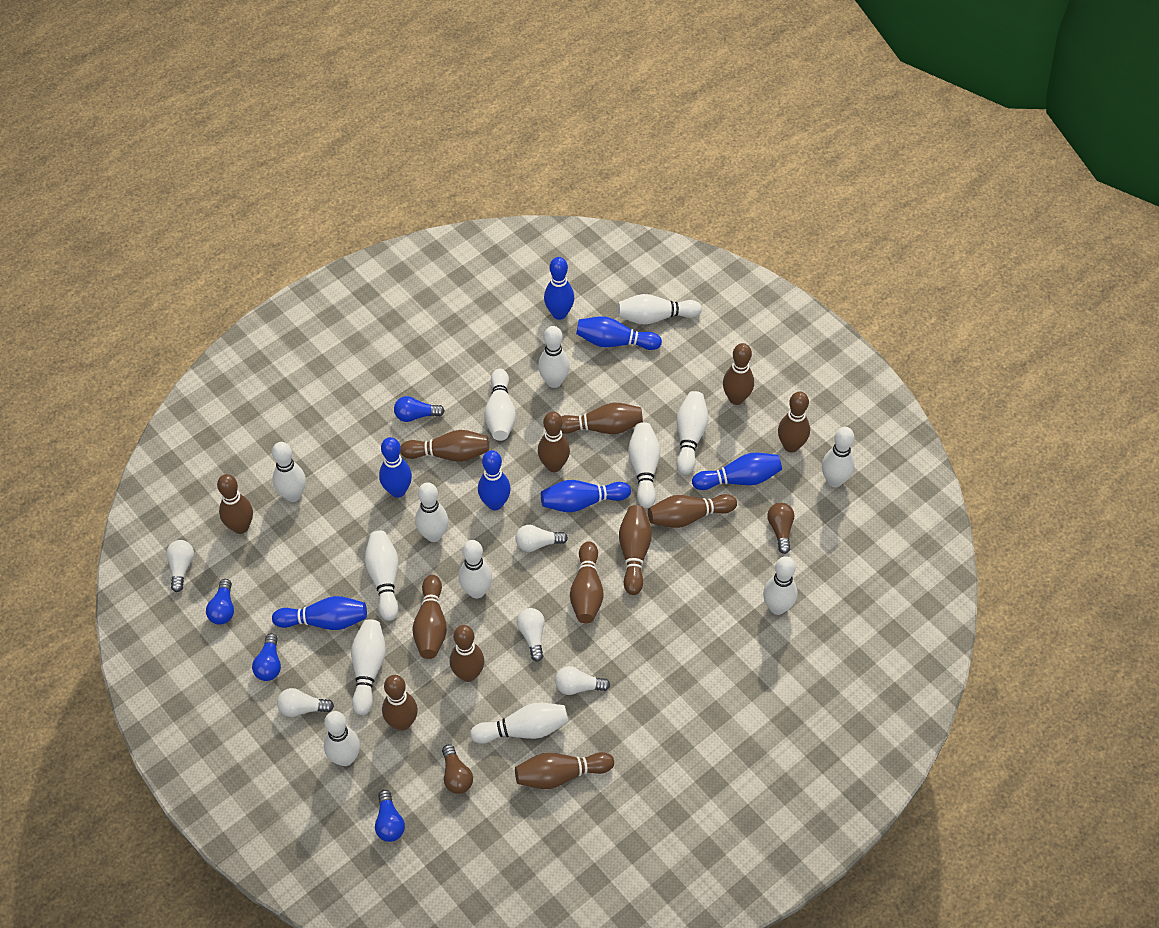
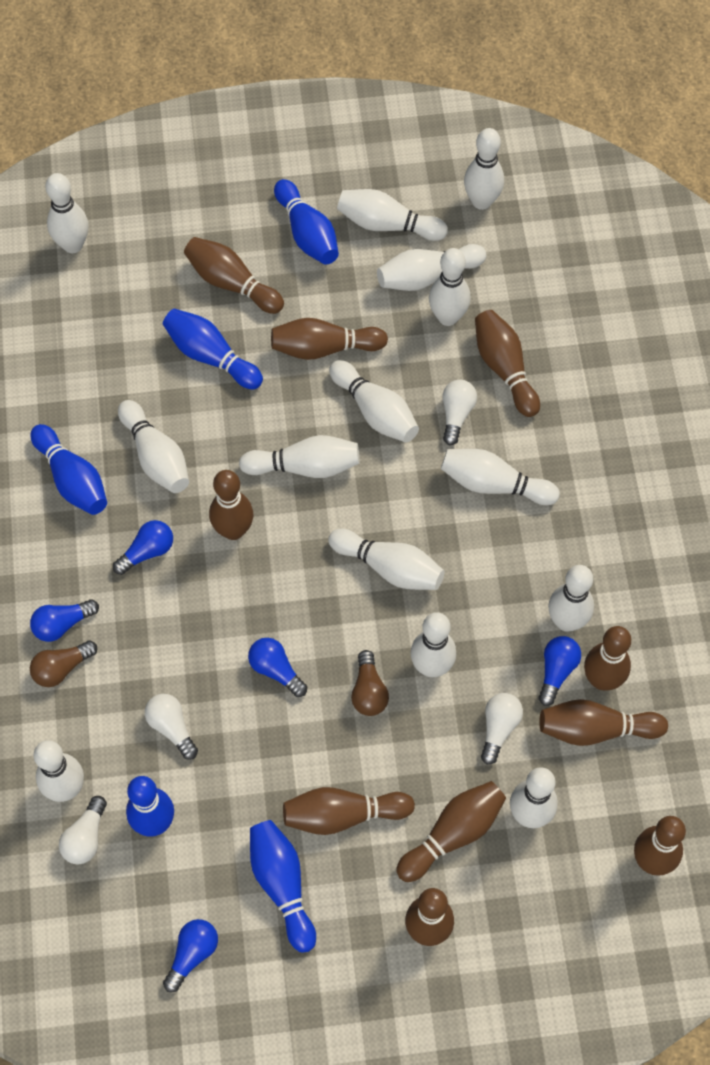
blue bowling pin: 7 -> 5
blue light bulb: 4 -> 5
brown bowling pin: 13 -> 10
white light bulb: 5 -> 4

